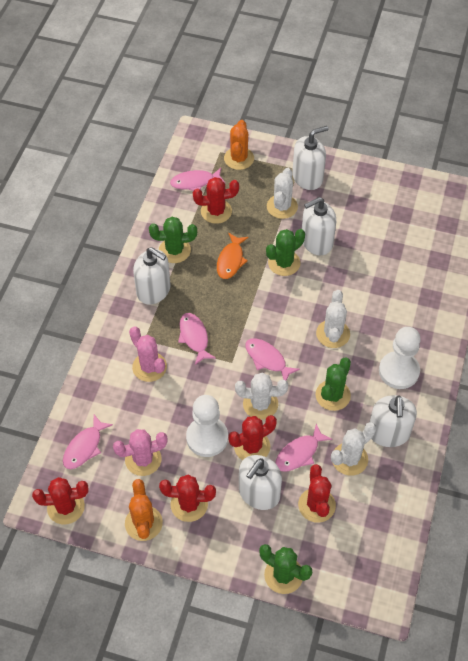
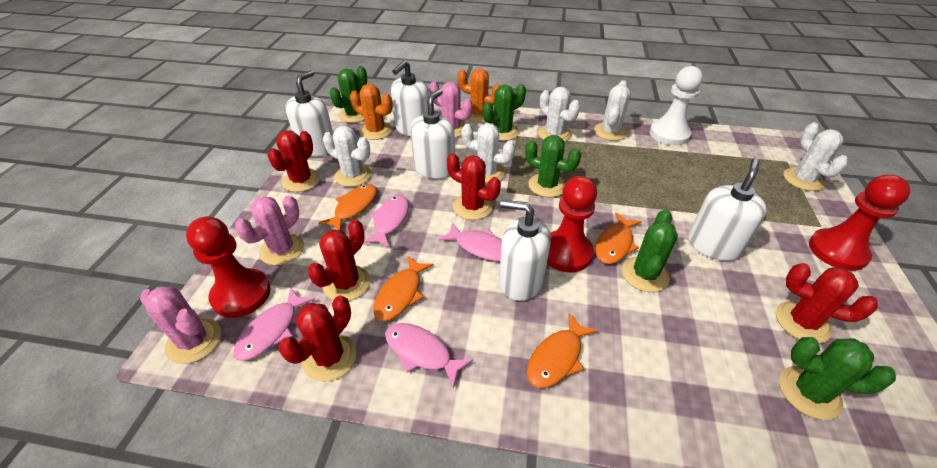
green cactus: 4 -> 5
orange fish: 1 -> 4
pink cactus: 2 -> 3
pink fish: 5 -> 4
red pawn: 0 -> 3
white cactus: 4 -> 5
white pawn: 2 -> 1

